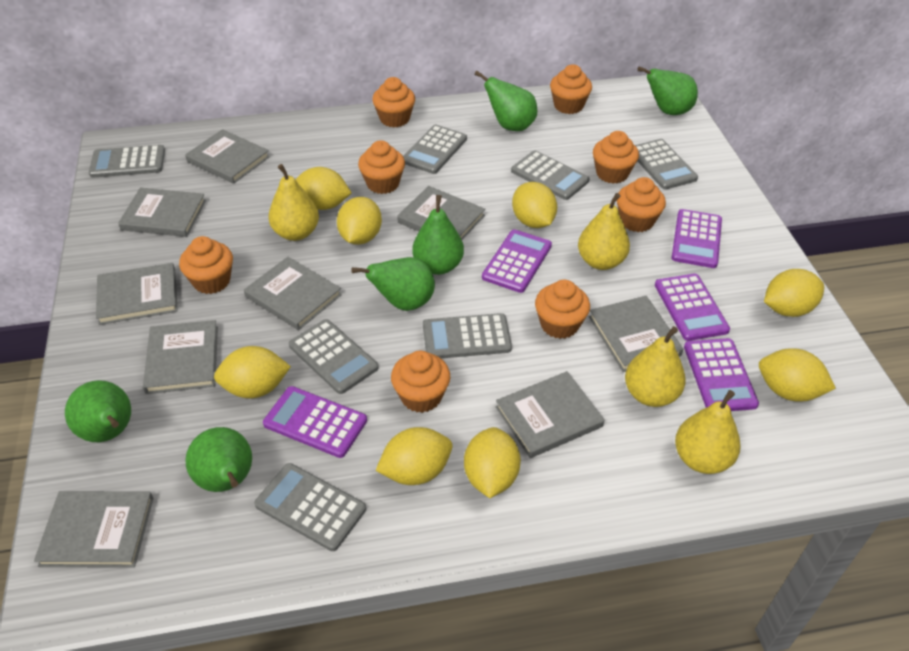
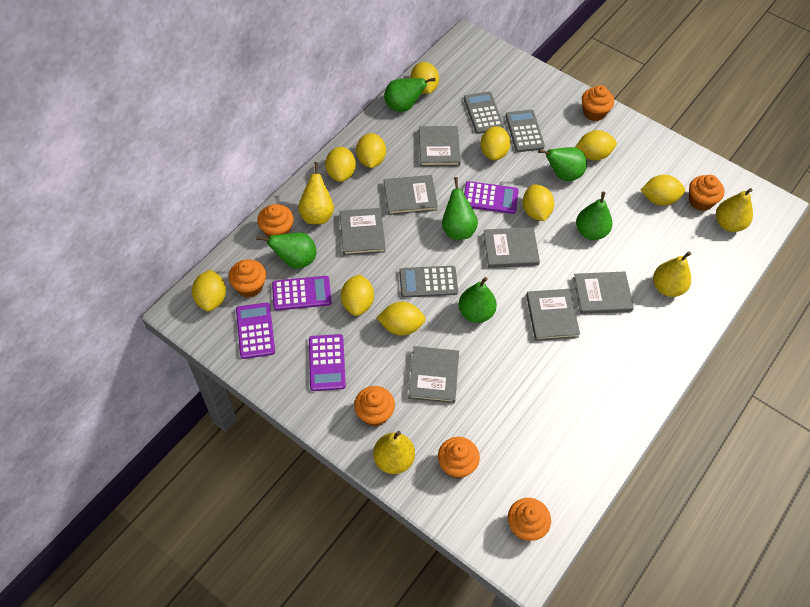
grey book: 9 -> 7
grey calculator: 7 -> 3
orange cupcake: 8 -> 7
purple calculator: 5 -> 4
yellow lemon: 8 -> 10

